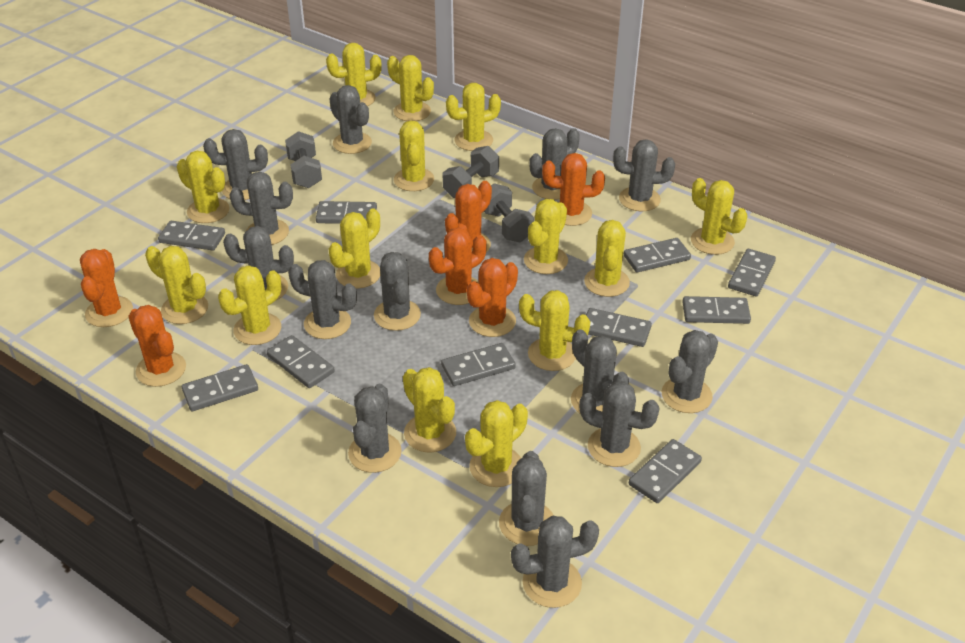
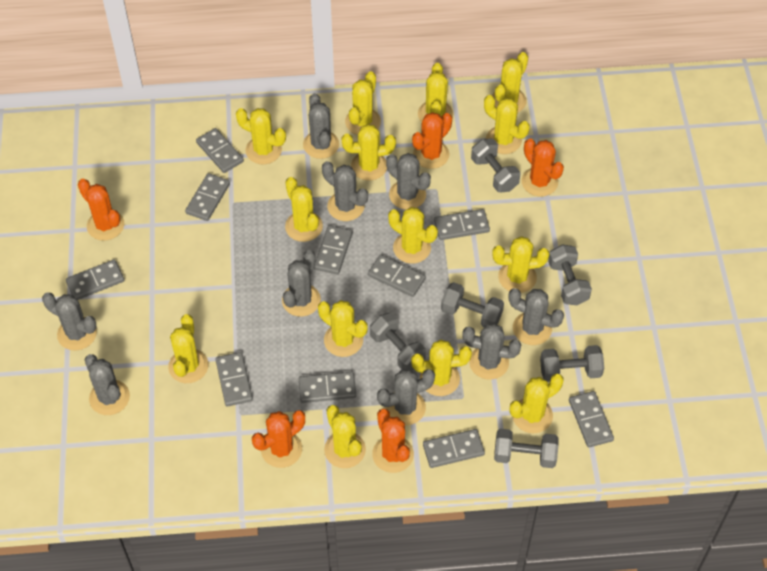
grey cactus: 14 -> 9
grey dumbbell: 3 -> 6
orange cactus: 6 -> 5

